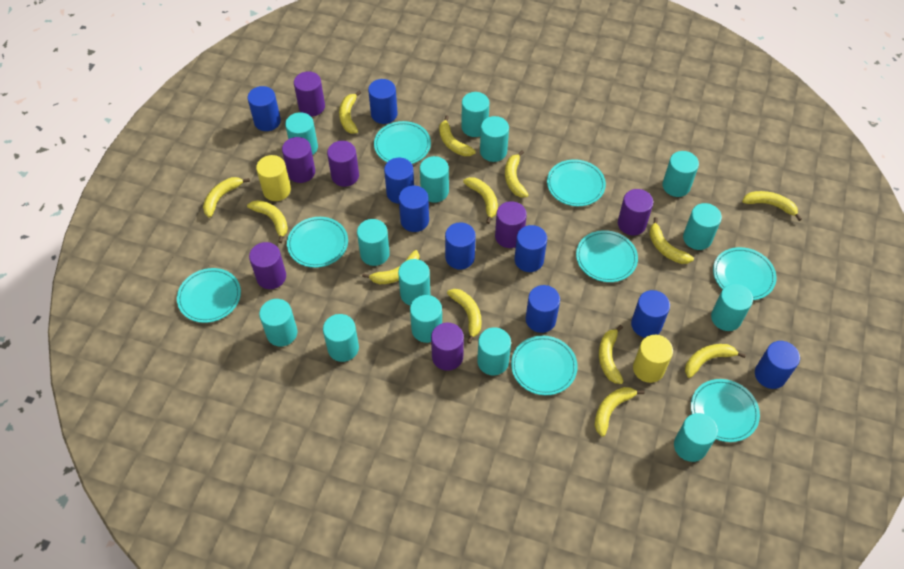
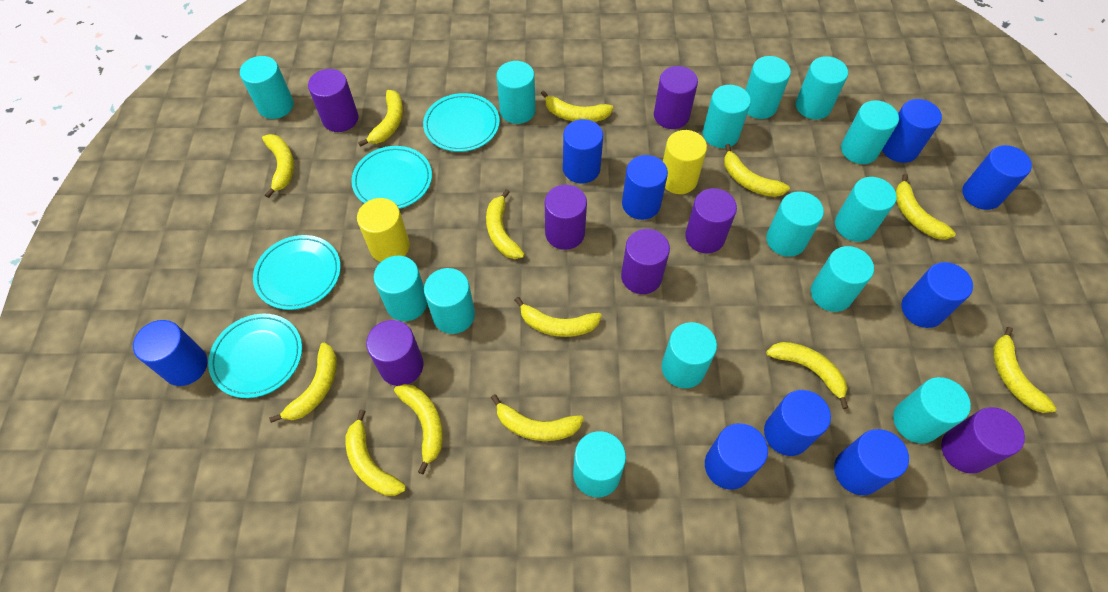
turquoise plate: 8 -> 4

